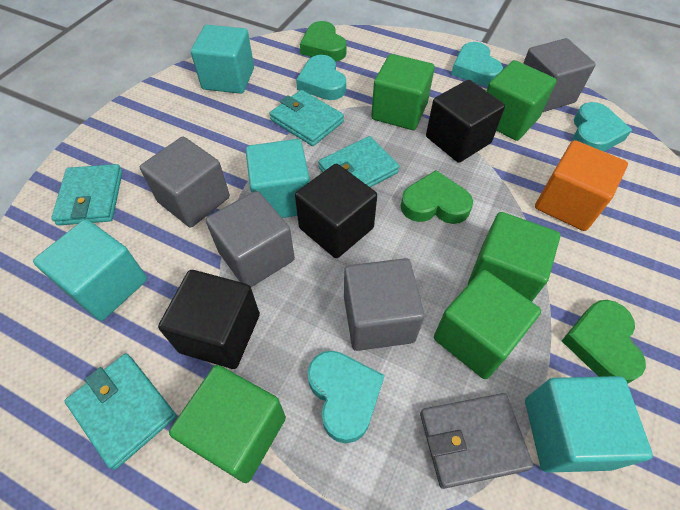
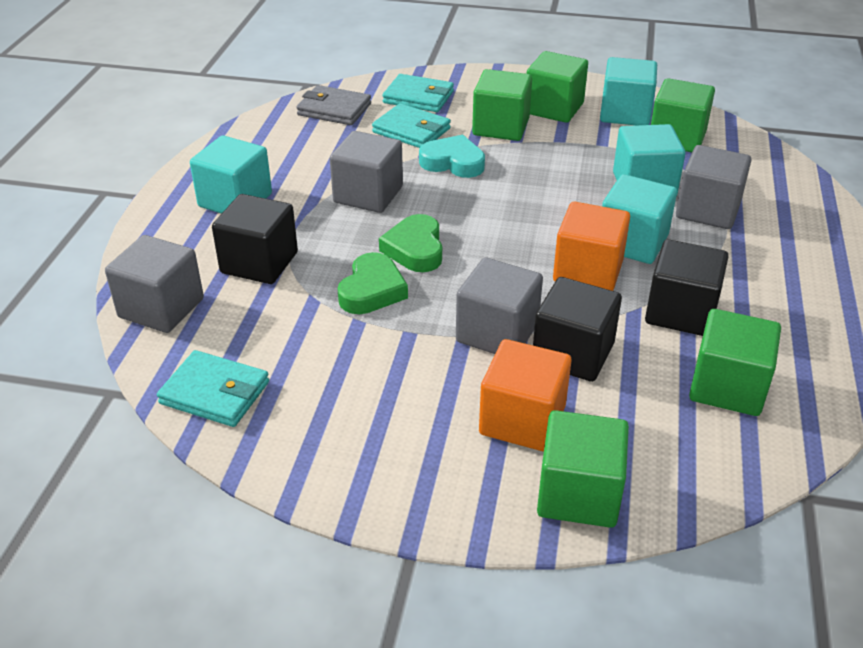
green heart: 3 -> 2
orange cube: 1 -> 2
turquoise heart: 4 -> 1
turquoise wallet: 4 -> 3

